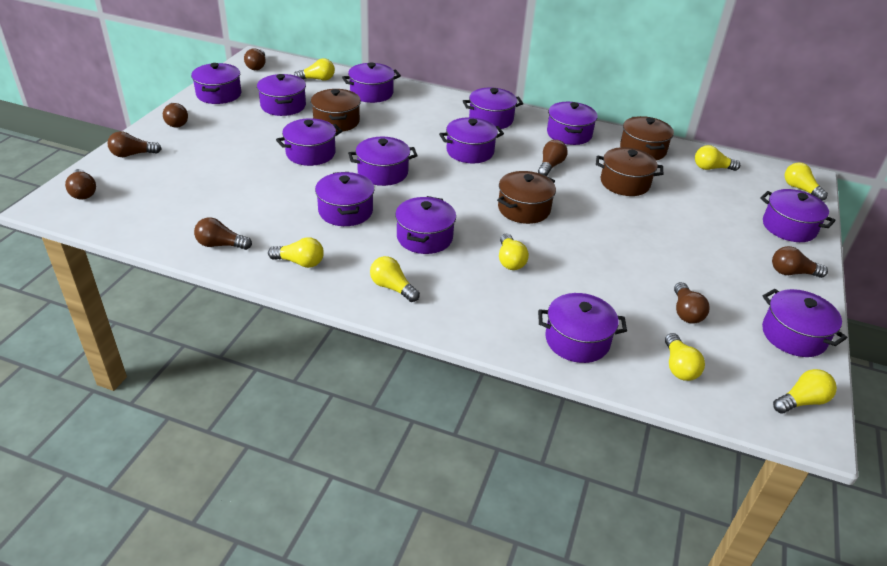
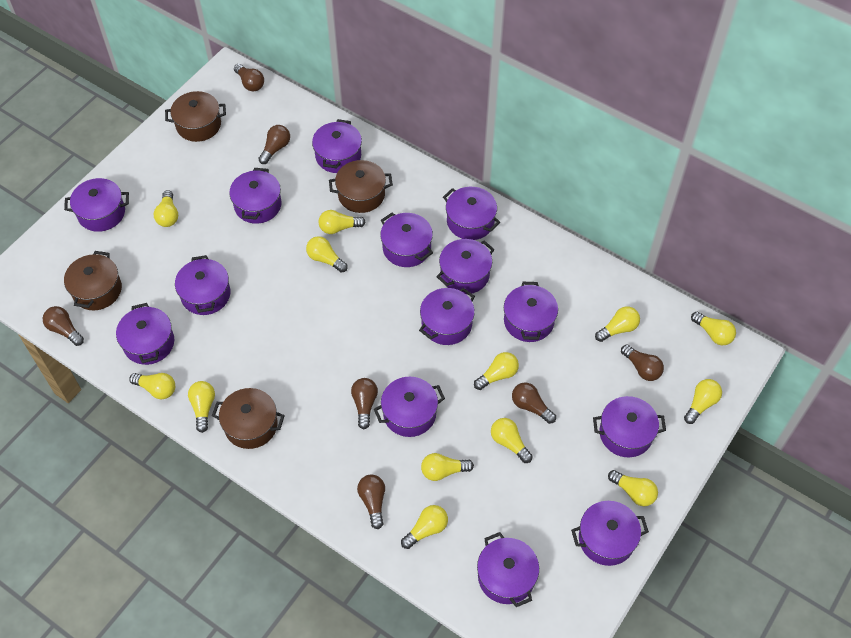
brown light bulb: 8 -> 7
purple pot: 13 -> 14
yellow light bulb: 8 -> 13

